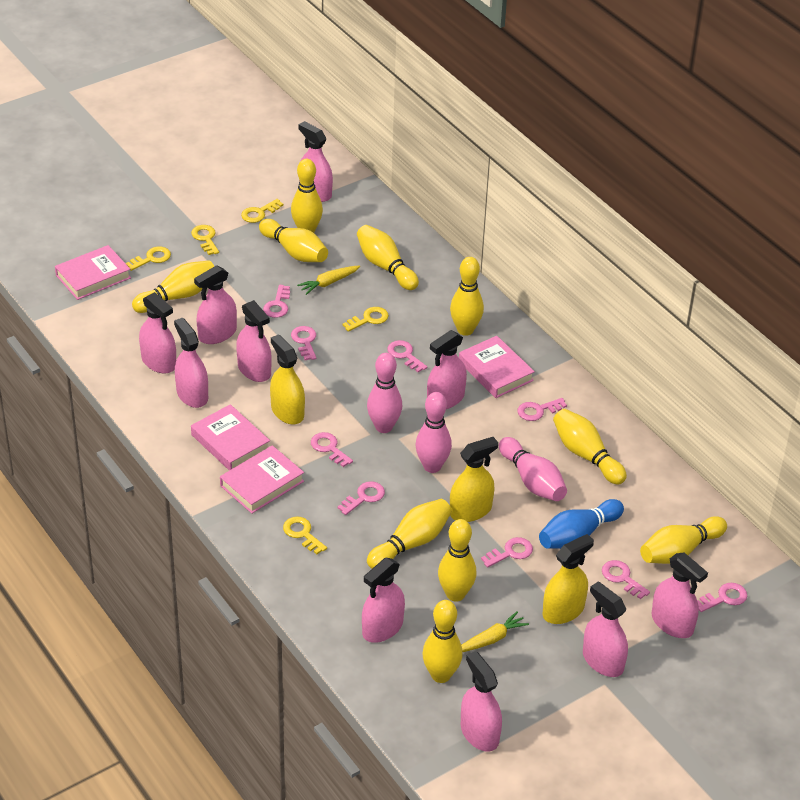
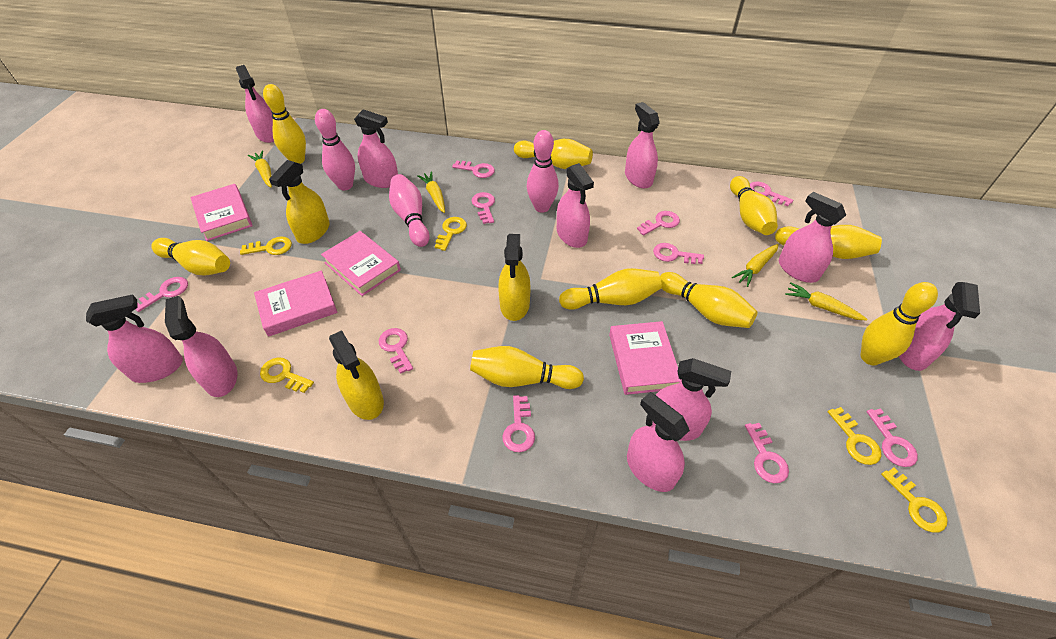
blue bowling pin: 1 -> 0
pink key: 9 -> 10
yellow bowling pin: 10 -> 9
yellow carrot: 2 -> 4

